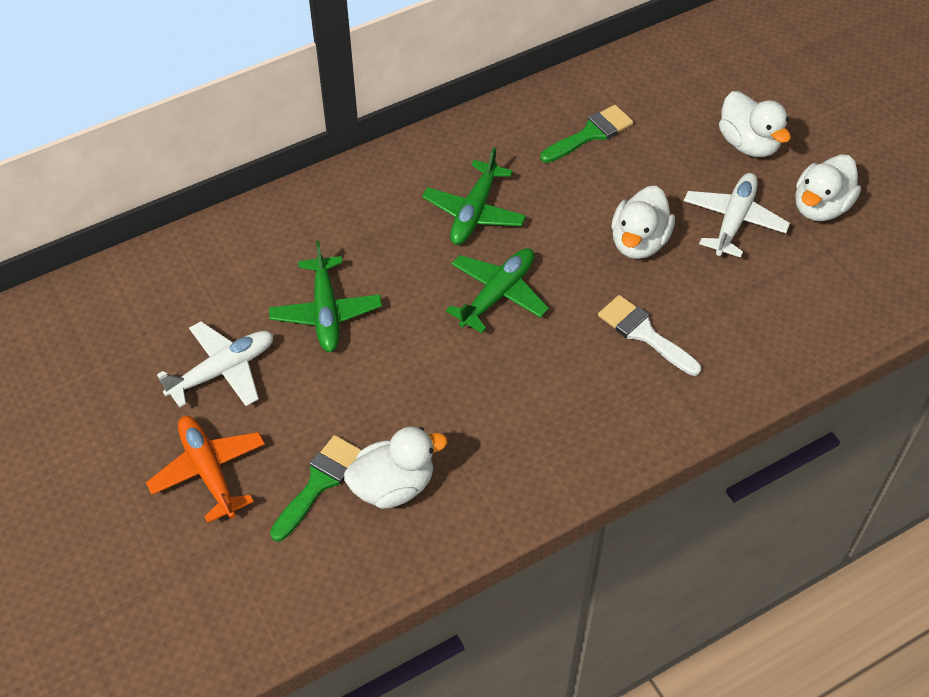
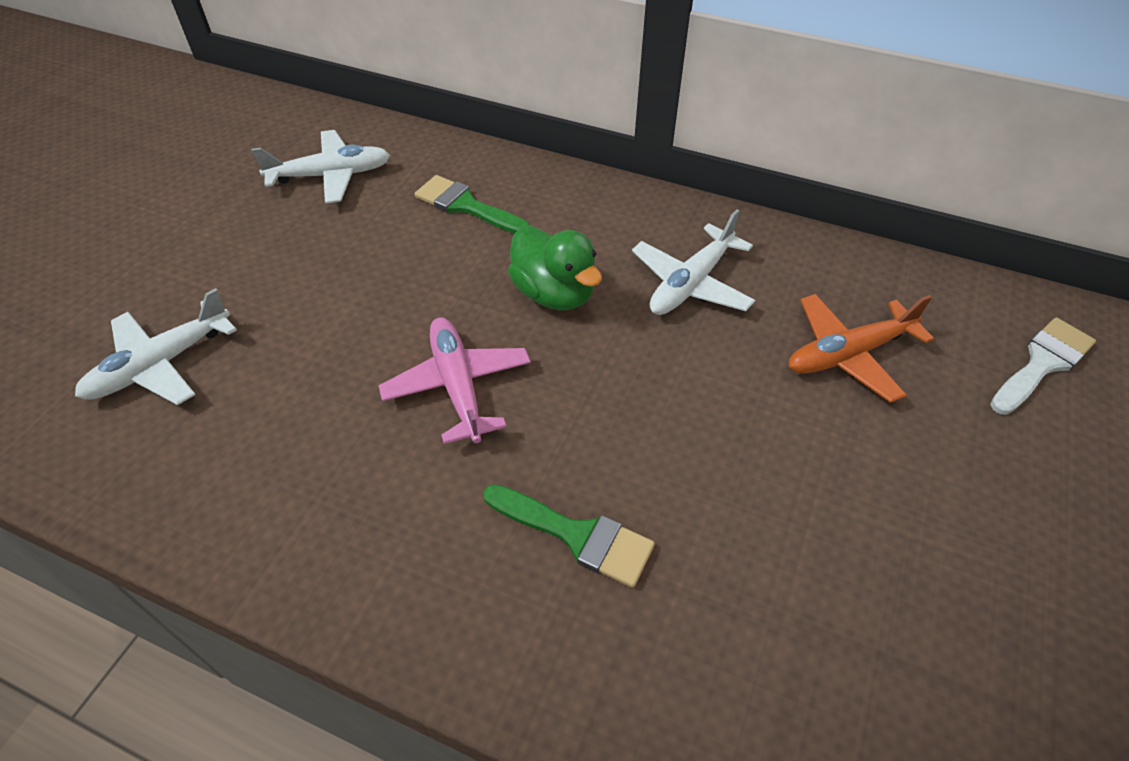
green duck: 0 -> 1
green plane: 3 -> 0
pink plane: 0 -> 1
white duck: 4 -> 0
white plane: 2 -> 3

